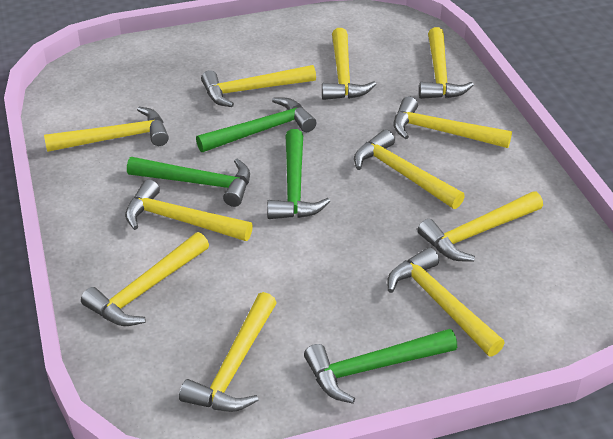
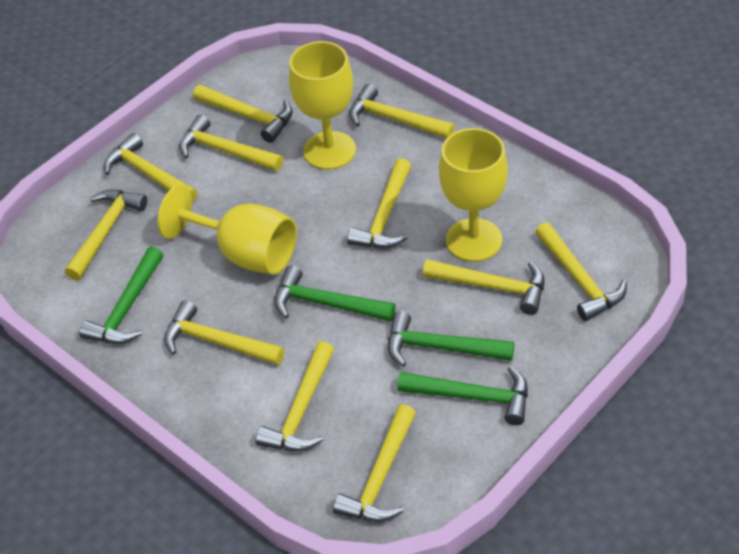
yellow goblet: 0 -> 3

